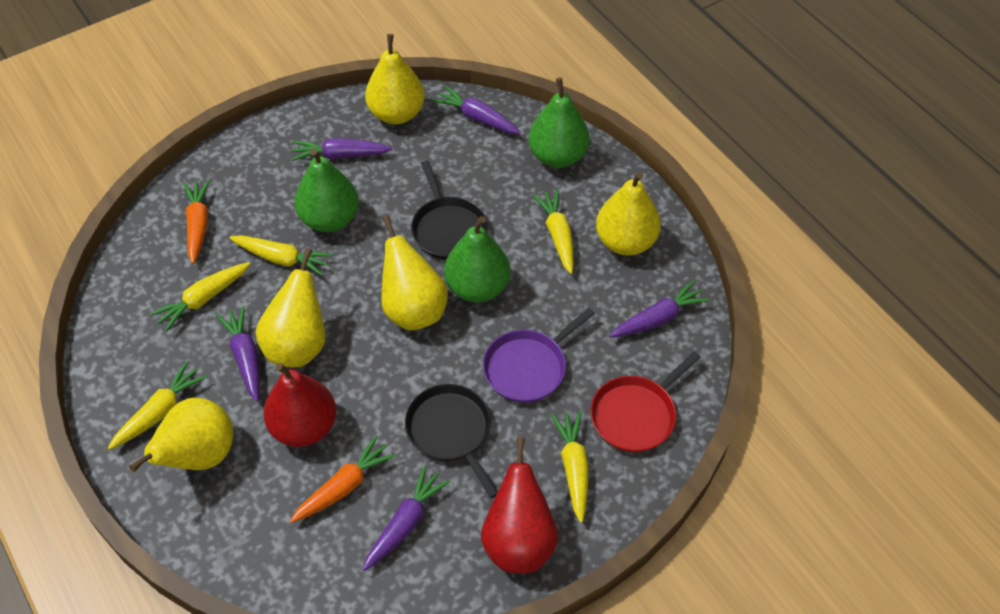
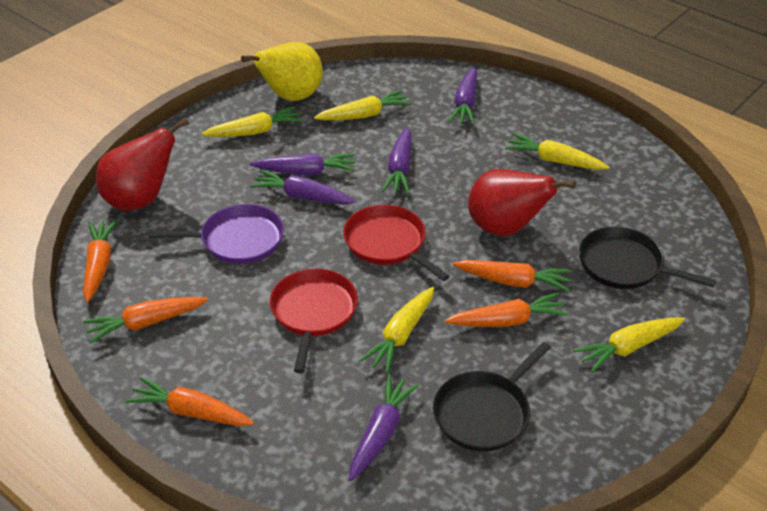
green pear: 3 -> 0
orange carrot: 2 -> 5
red pan: 1 -> 2
yellow pear: 5 -> 1

